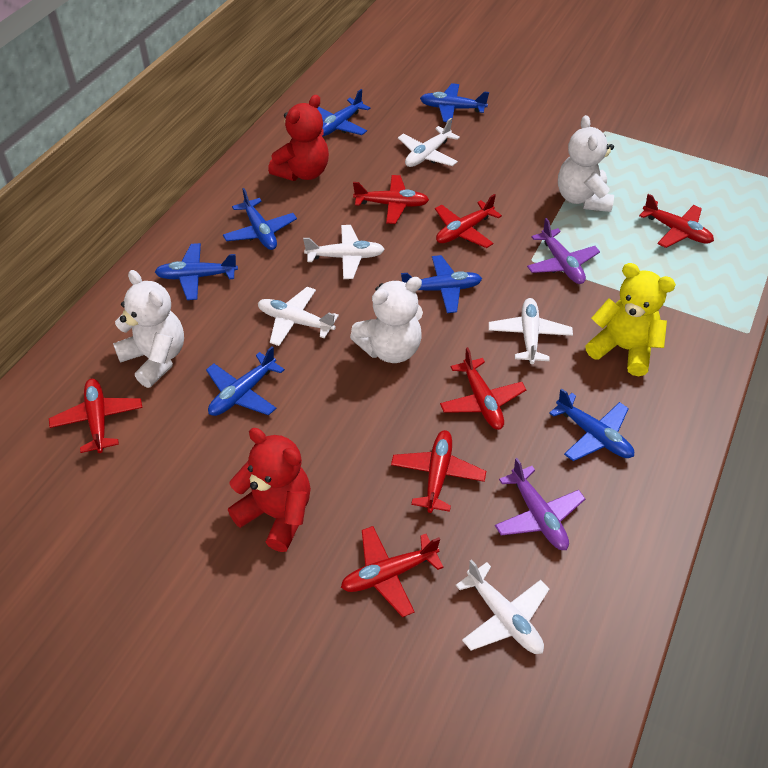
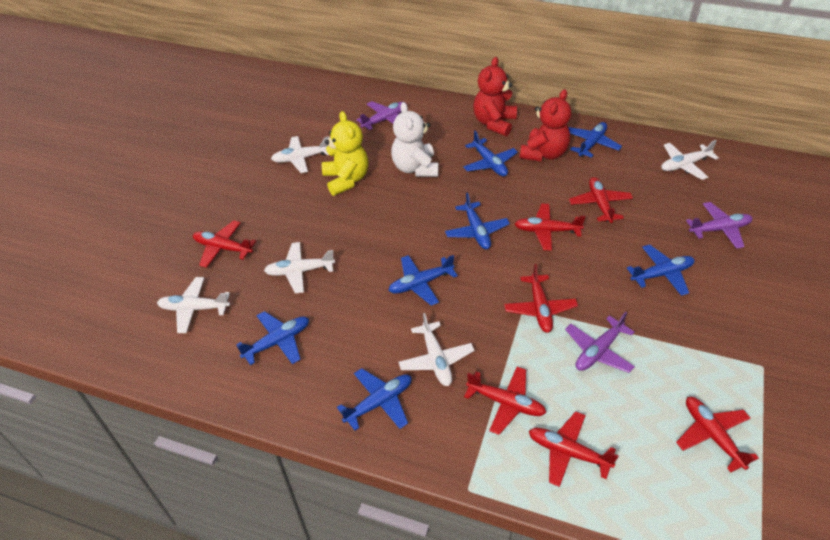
purple plane: 2 -> 3
white teddy bear: 3 -> 1

